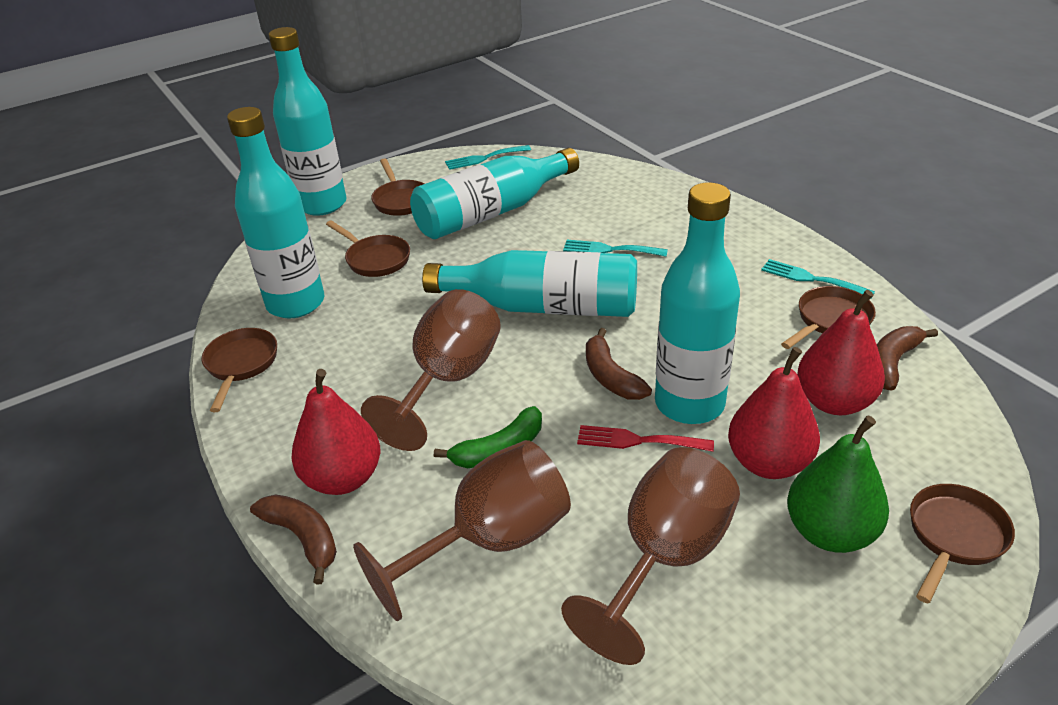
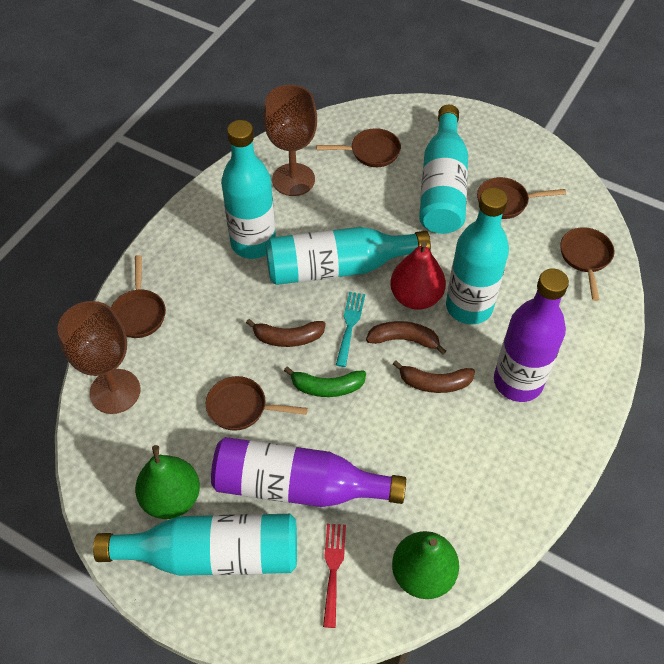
brown goblet: 3 -> 2
green pear: 1 -> 2
purple bottle: 0 -> 2
red pear: 3 -> 1
turquoise fork: 3 -> 1

